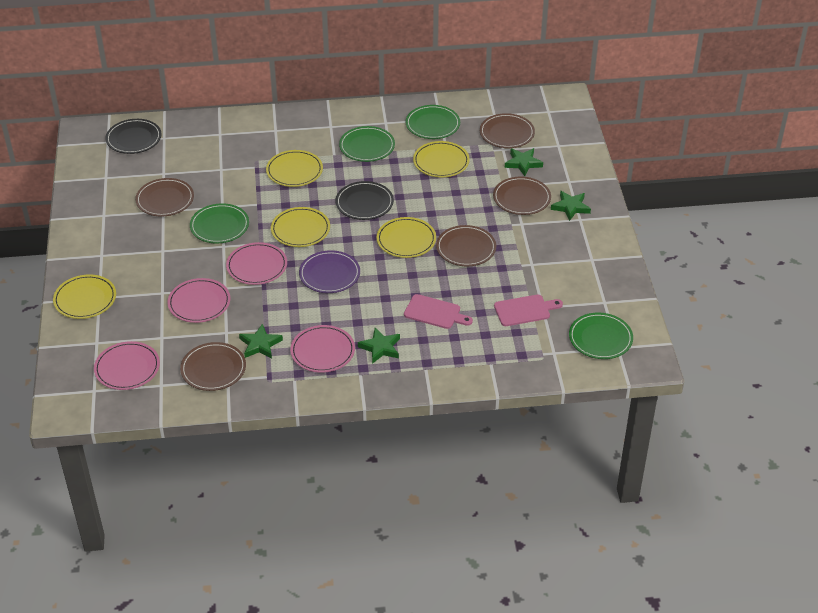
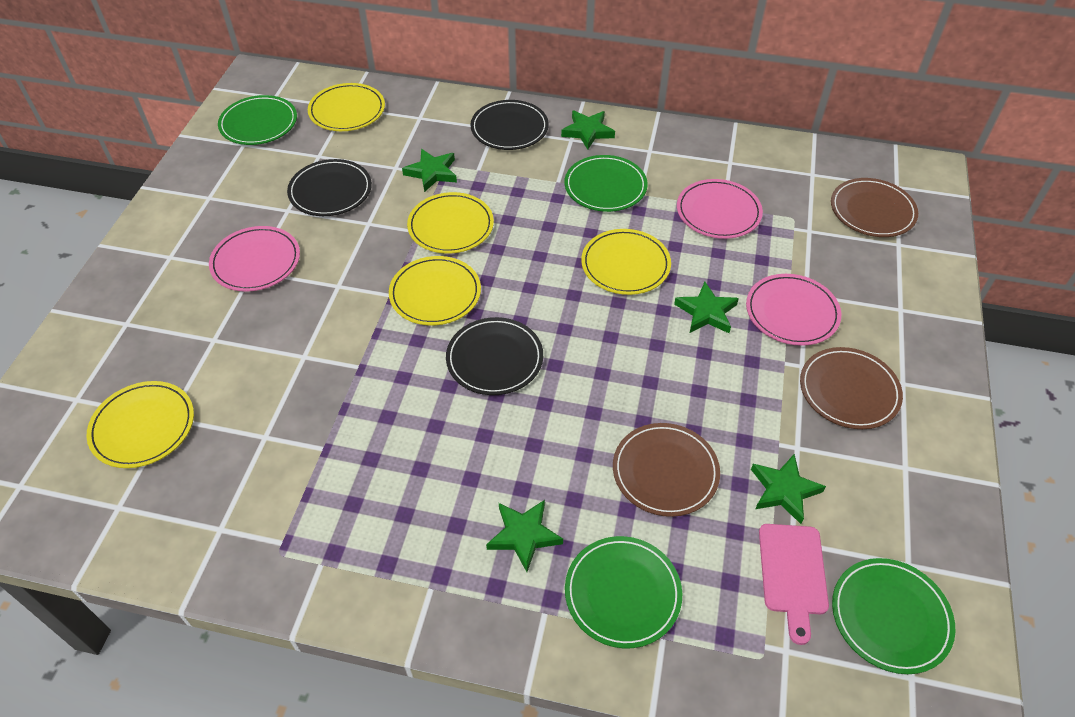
black plate: 2 -> 3
brown plate: 5 -> 3
green star: 4 -> 5
pink cutting board: 2 -> 1
pink plate: 4 -> 3
purple plate: 1 -> 0

